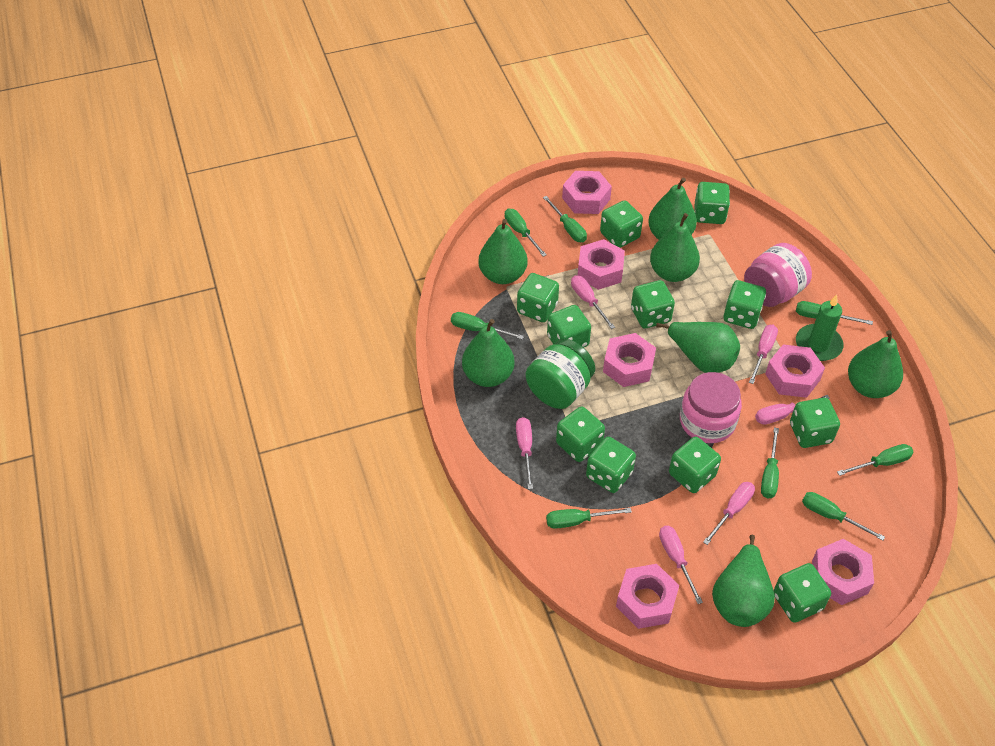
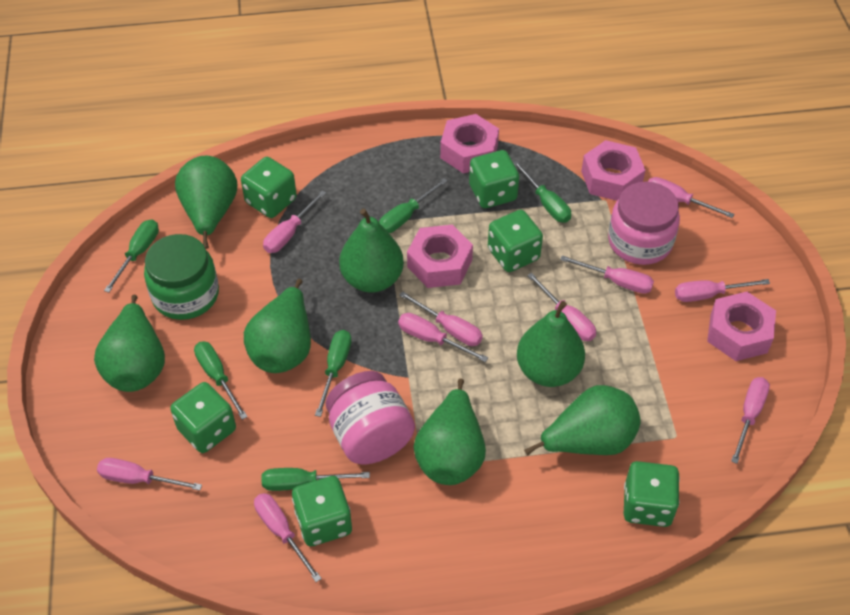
green candle: 1 -> 0
green dice: 11 -> 6
green screwdriver: 8 -> 6
pink nut: 6 -> 4
pink screwdriver: 6 -> 10

